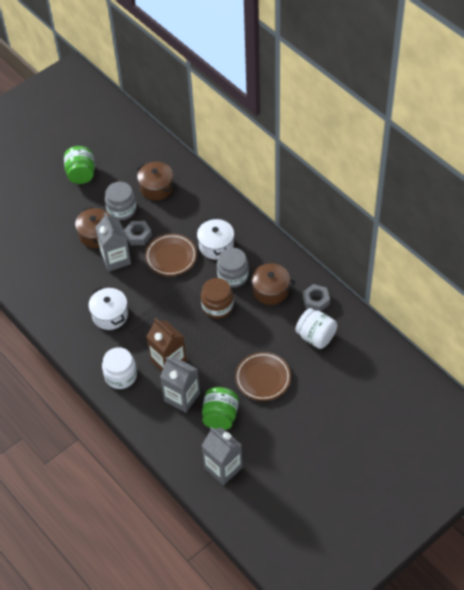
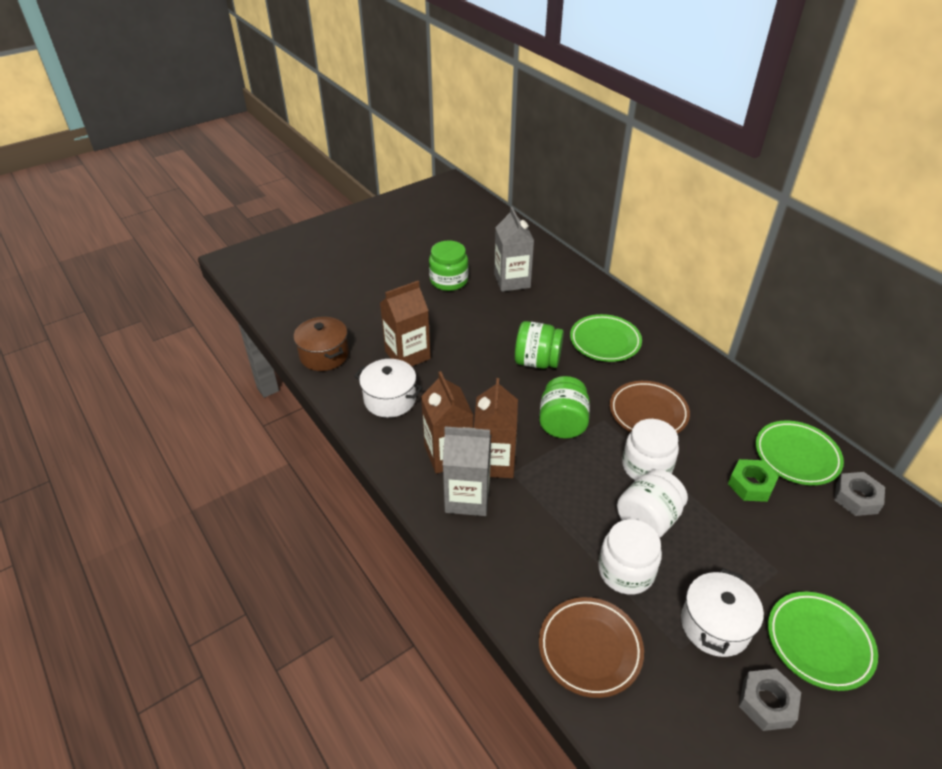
brown carton: 1 -> 3
brown jar: 1 -> 0
brown pot: 3 -> 1
green jar: 2 -> 3
green nut: 0 -> 1
green plate: 0 -> 3
grey carton: 3 -> 2
grey jar: 2 -> 0
white jar: 2 -> 3

